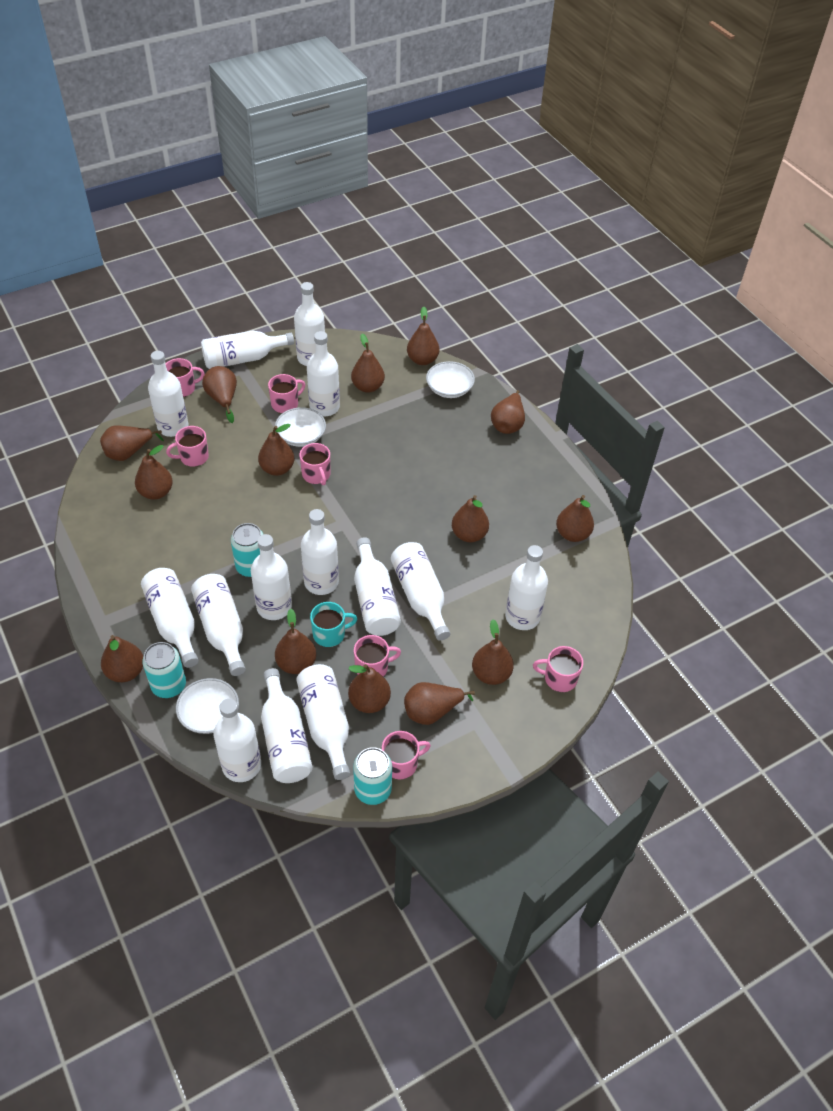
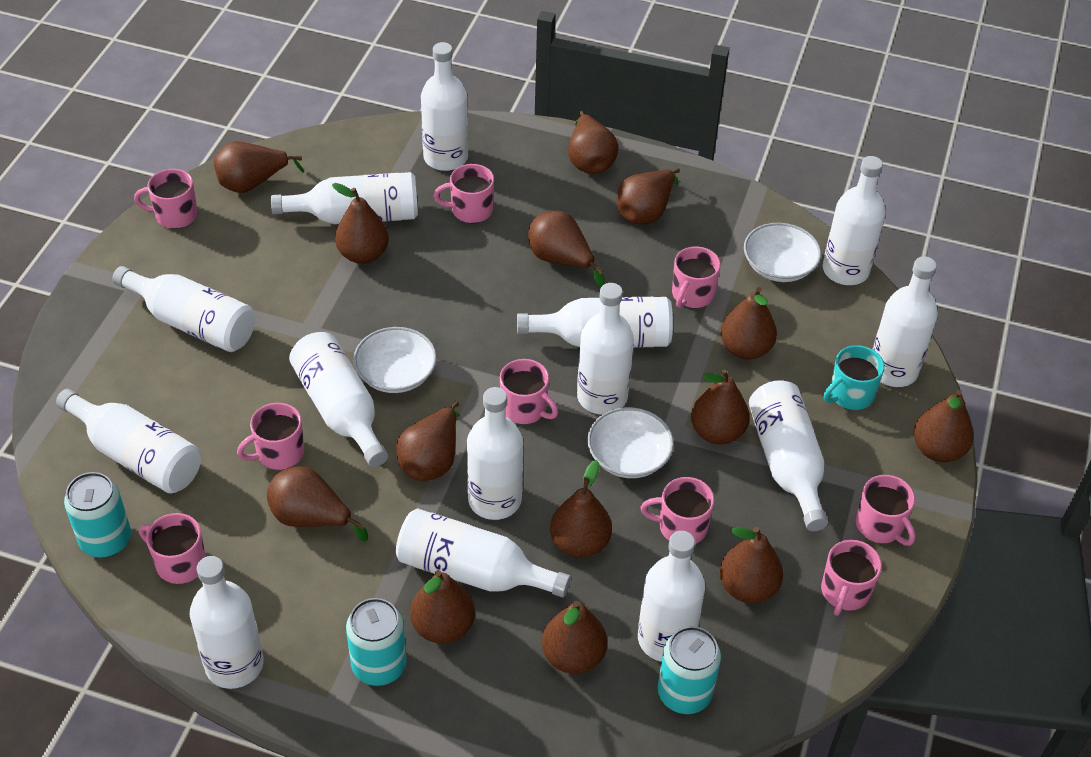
pink mug: 7 -> 9

